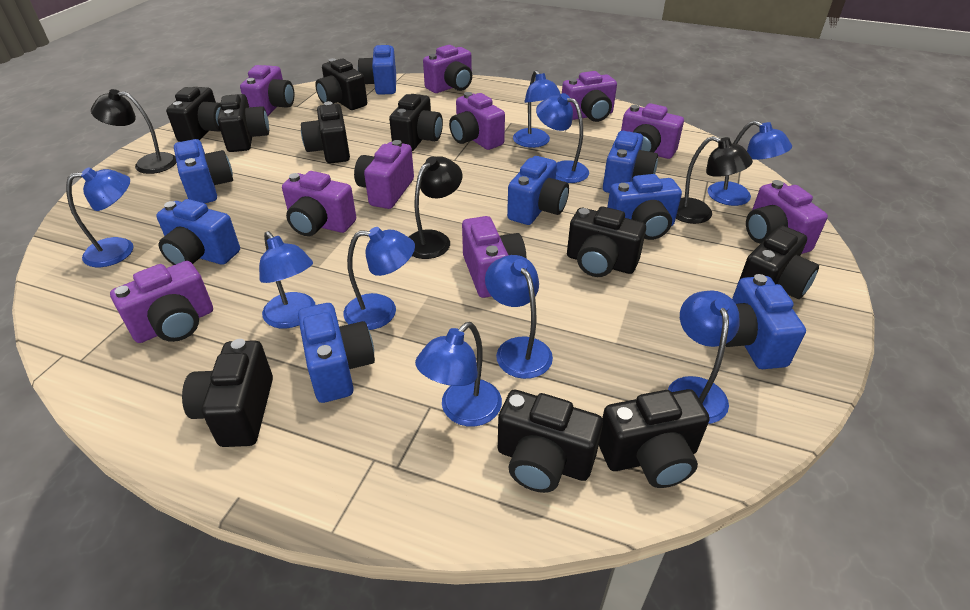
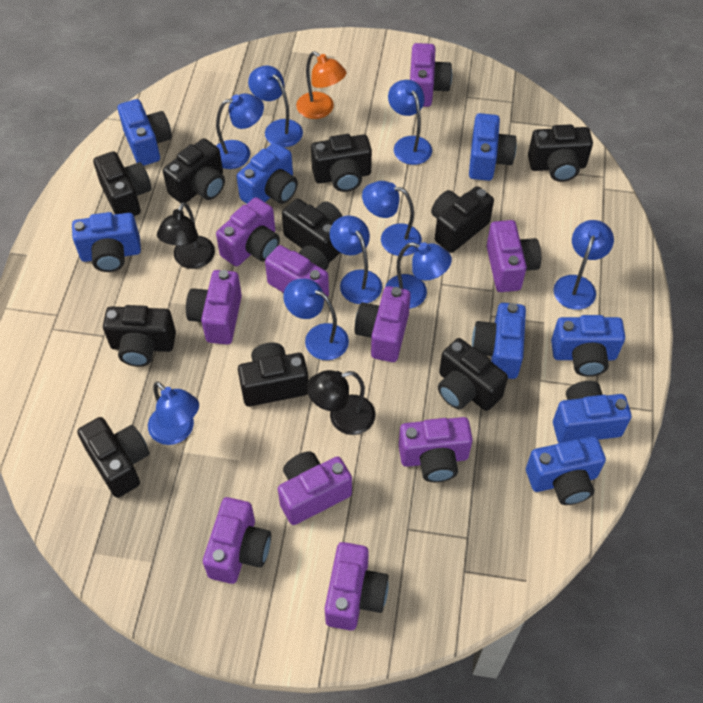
black lamp: 3 -> 2
orange lamp: 0 -> 1

